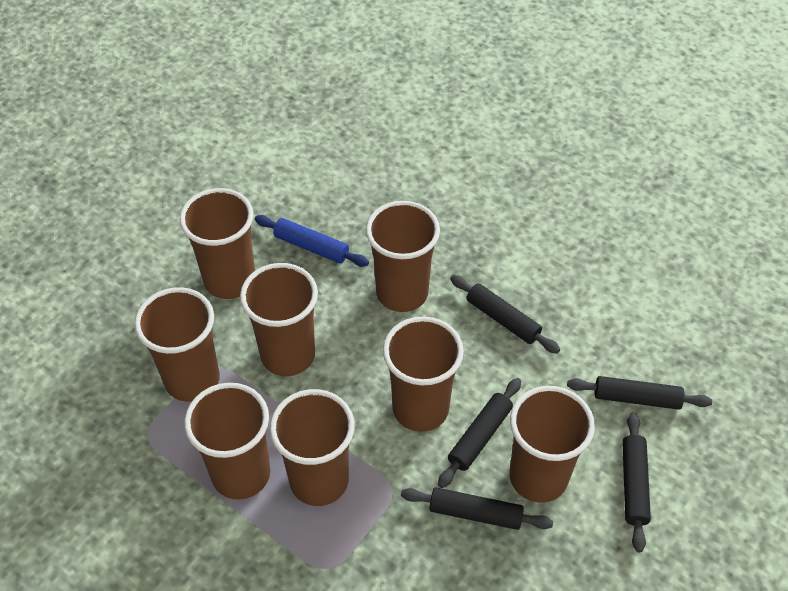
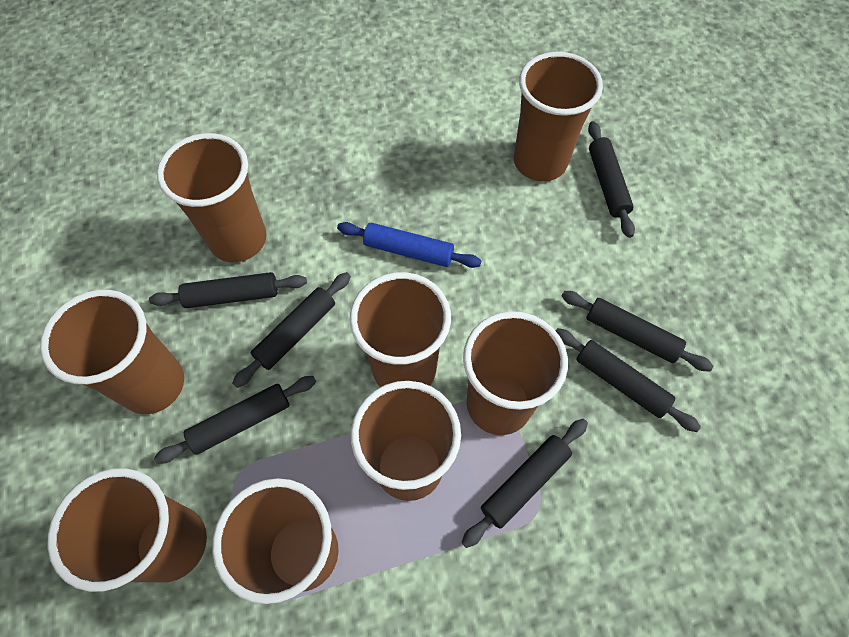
black rolling pin: 5 -> 7

